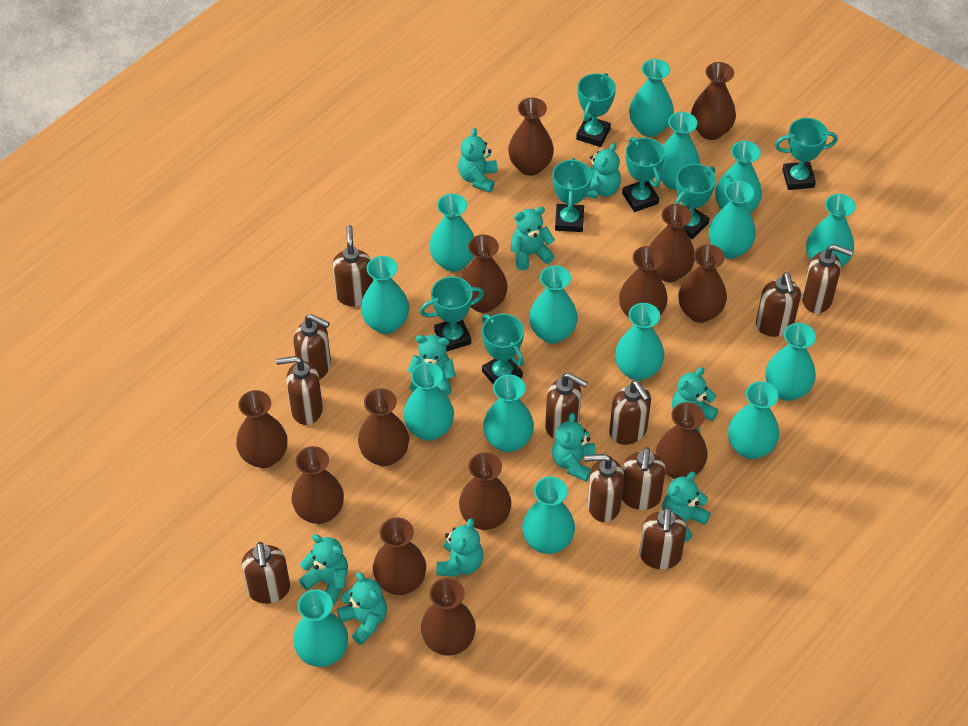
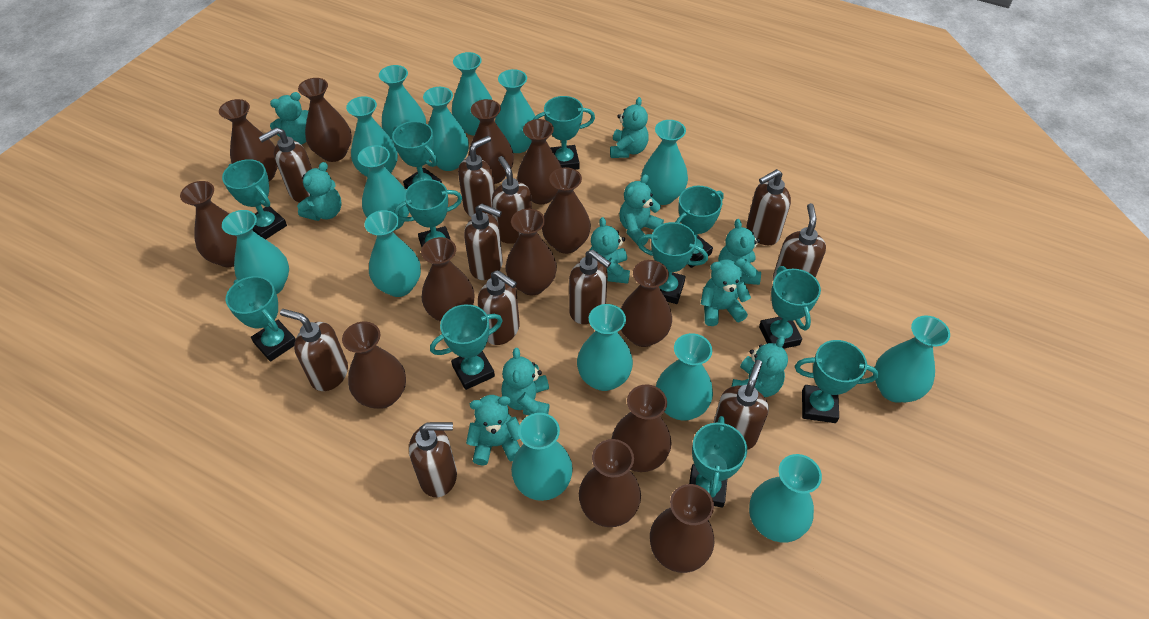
turquoise trophy: 7 -> 11
turquoise vase: 15 -> 14

